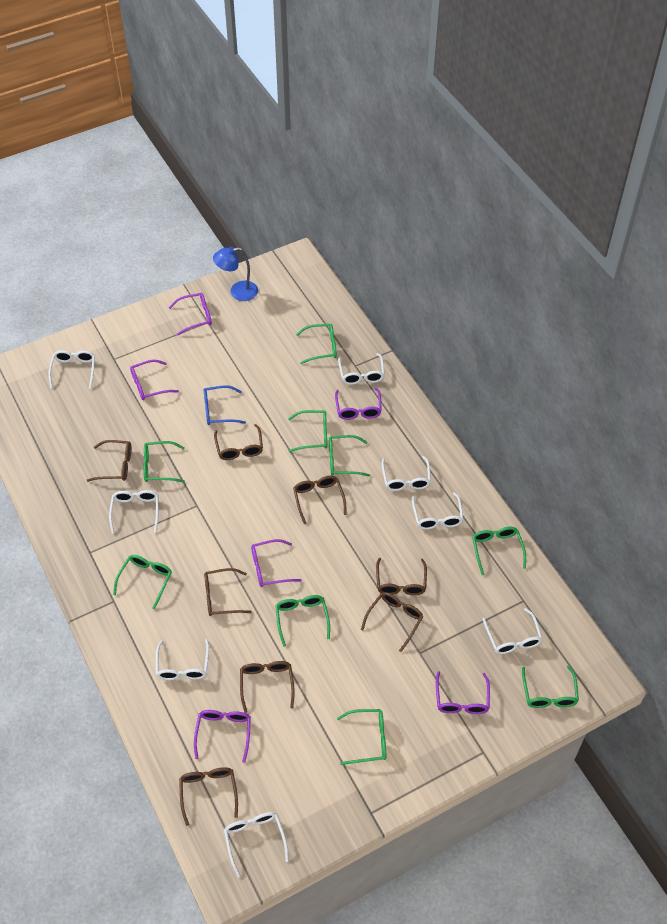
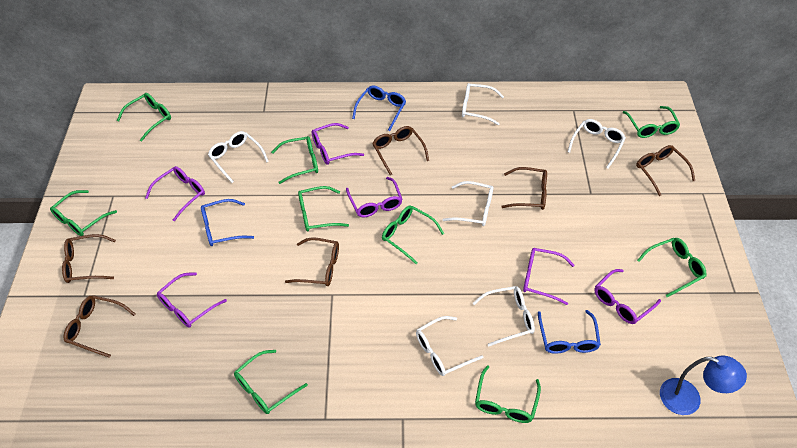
blue glasses: 1 -> 3
brown glasses: 8 -> 6
white glasses: 8 -> 6

